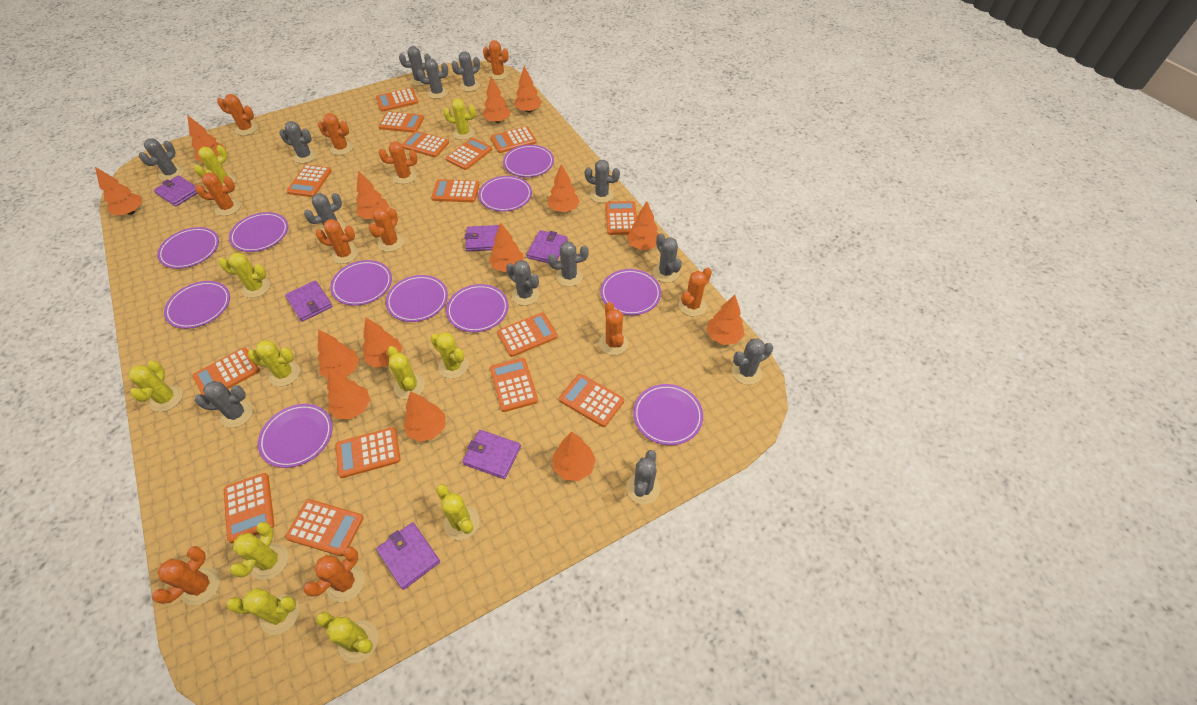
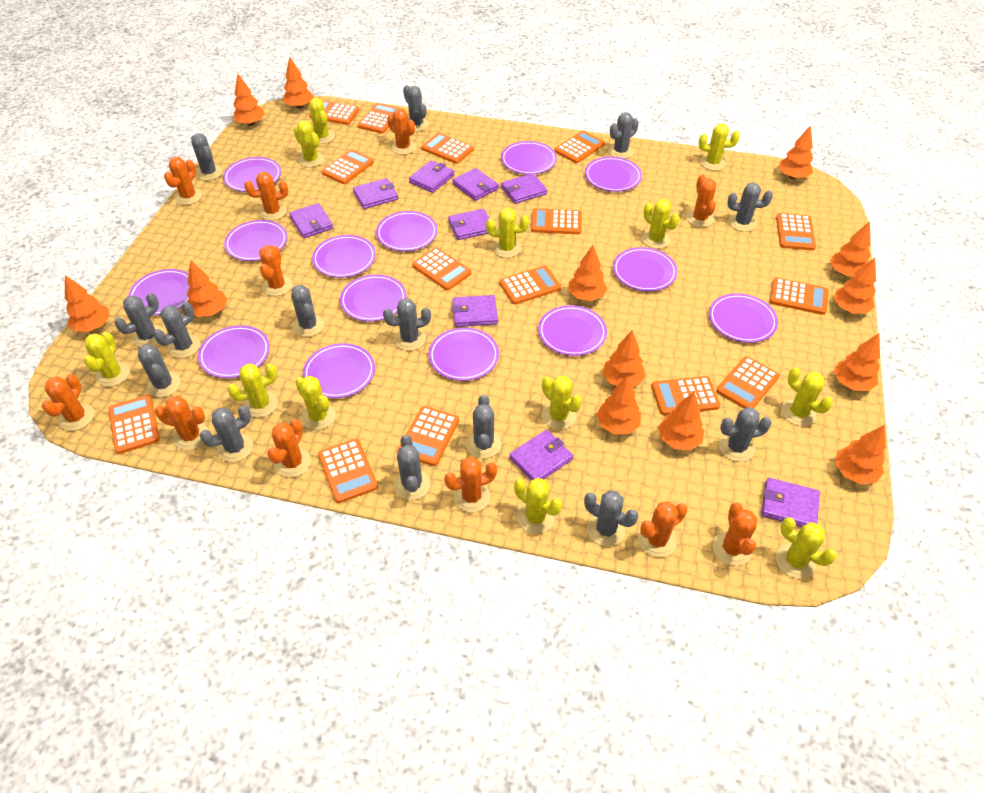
grey cactus: 13 -> 14
orange tree: 14 -> 13
purple plate: 11 -> 14
purple wallet: 6 -> 9
yellow cactus: 11 -> 12

